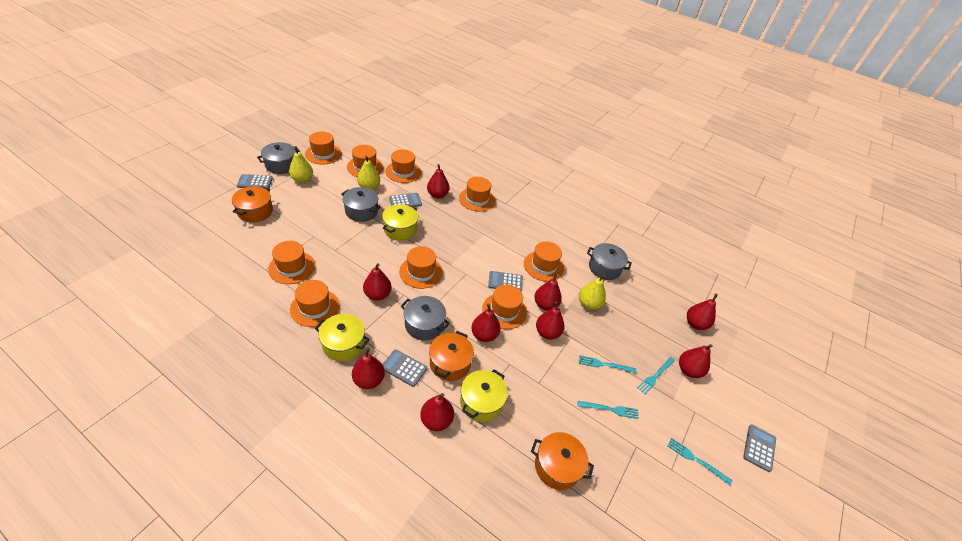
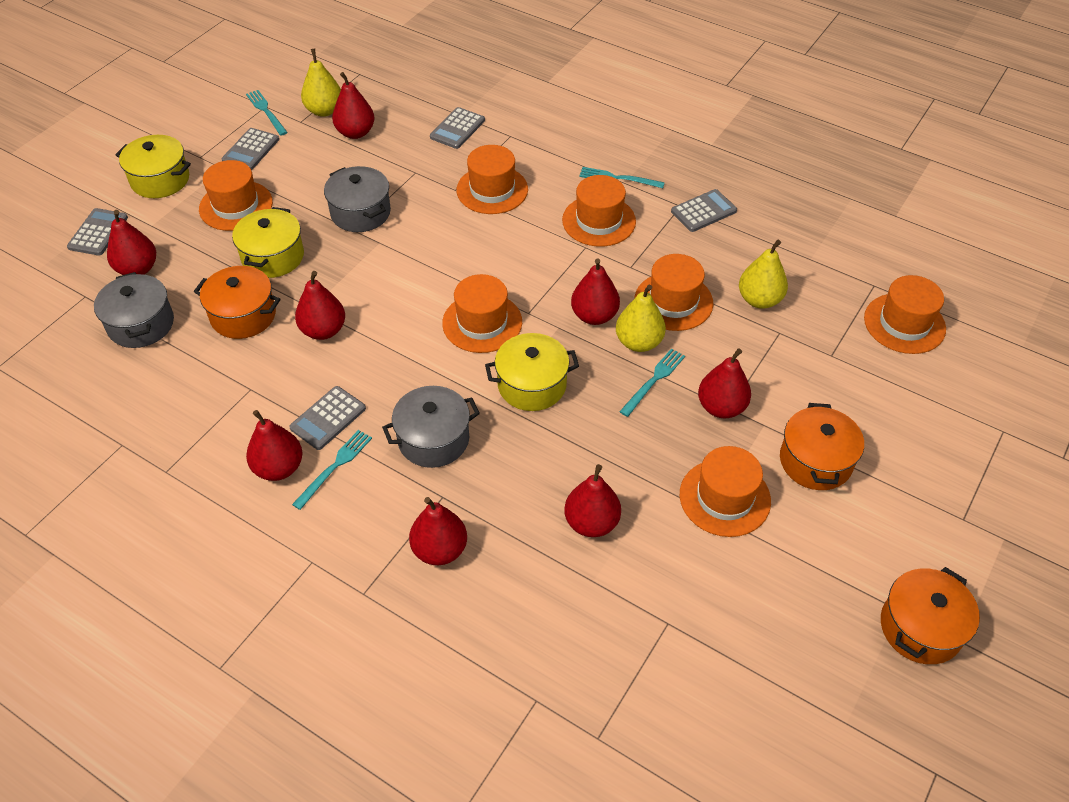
grey pot: 4 -> 3
orange hat: 9 -> 7
red pear: 9 -> 8

